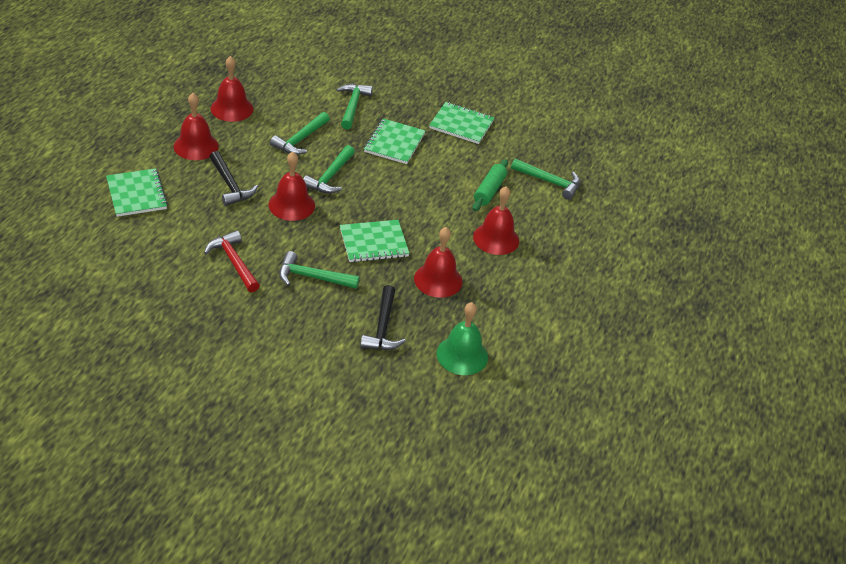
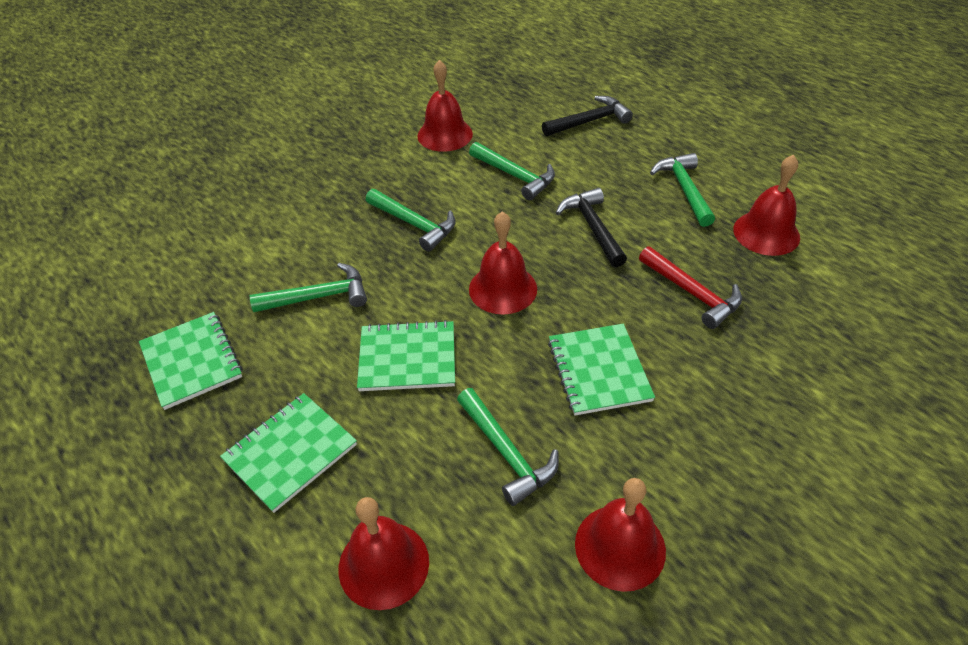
green bell: 1 -> 0
green rolling pin: 1 -> 0

